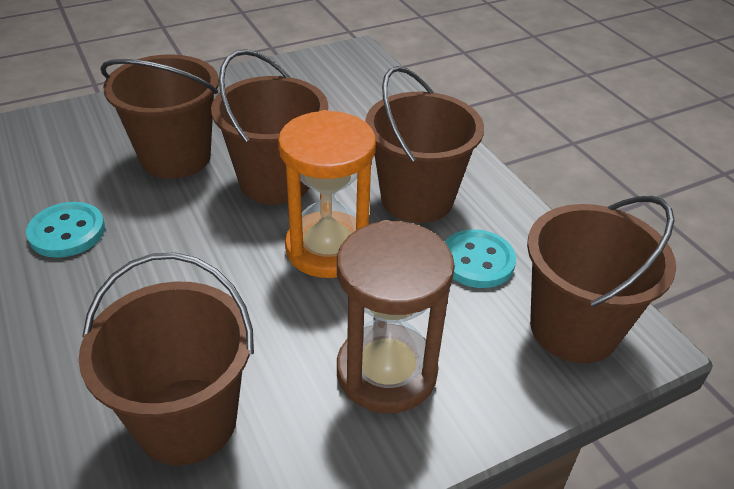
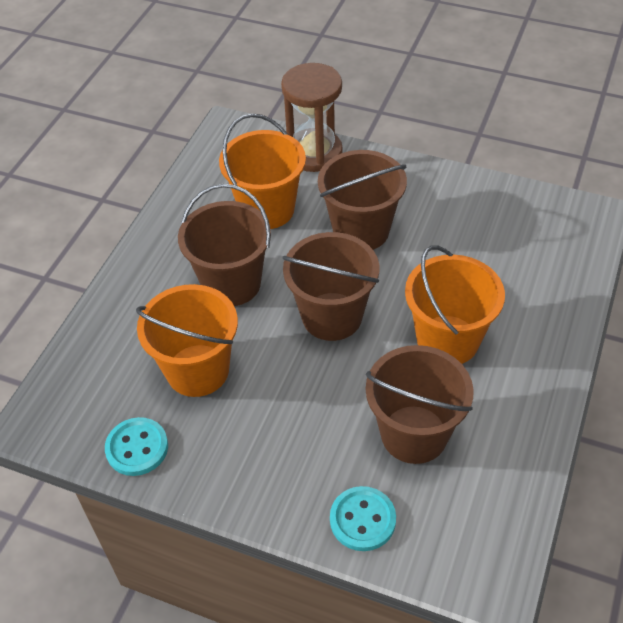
brown bucket: 5 -> 4
orange bucket: 0 -> 3
orange hourglass: 1 -> 0

